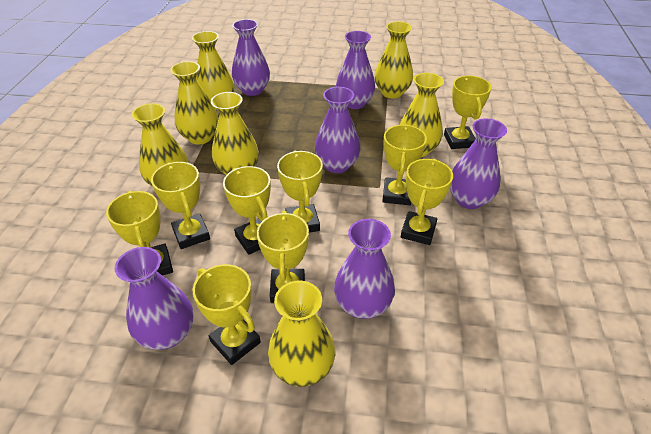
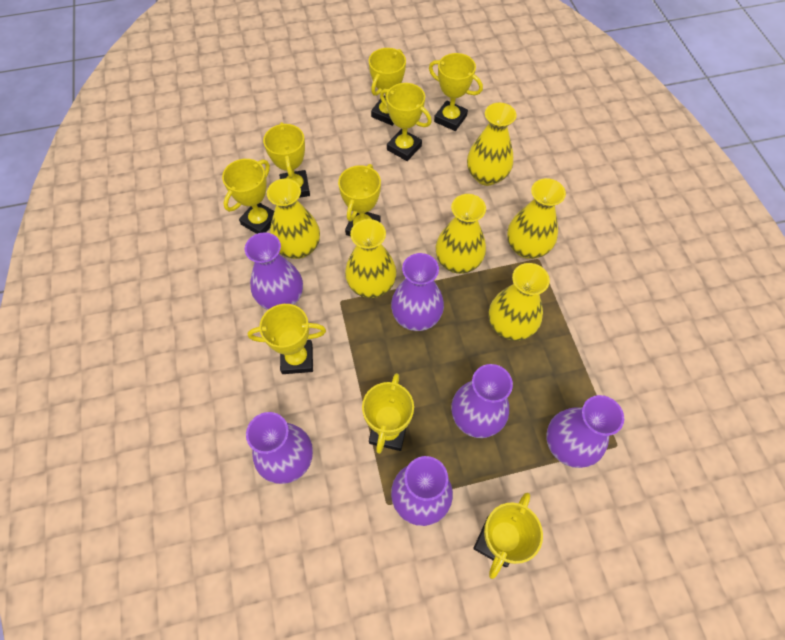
yellow vase: 7 -> 6

